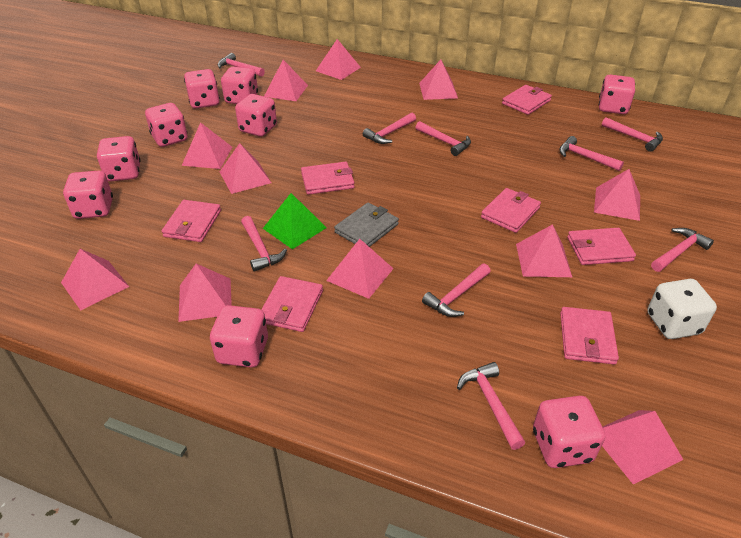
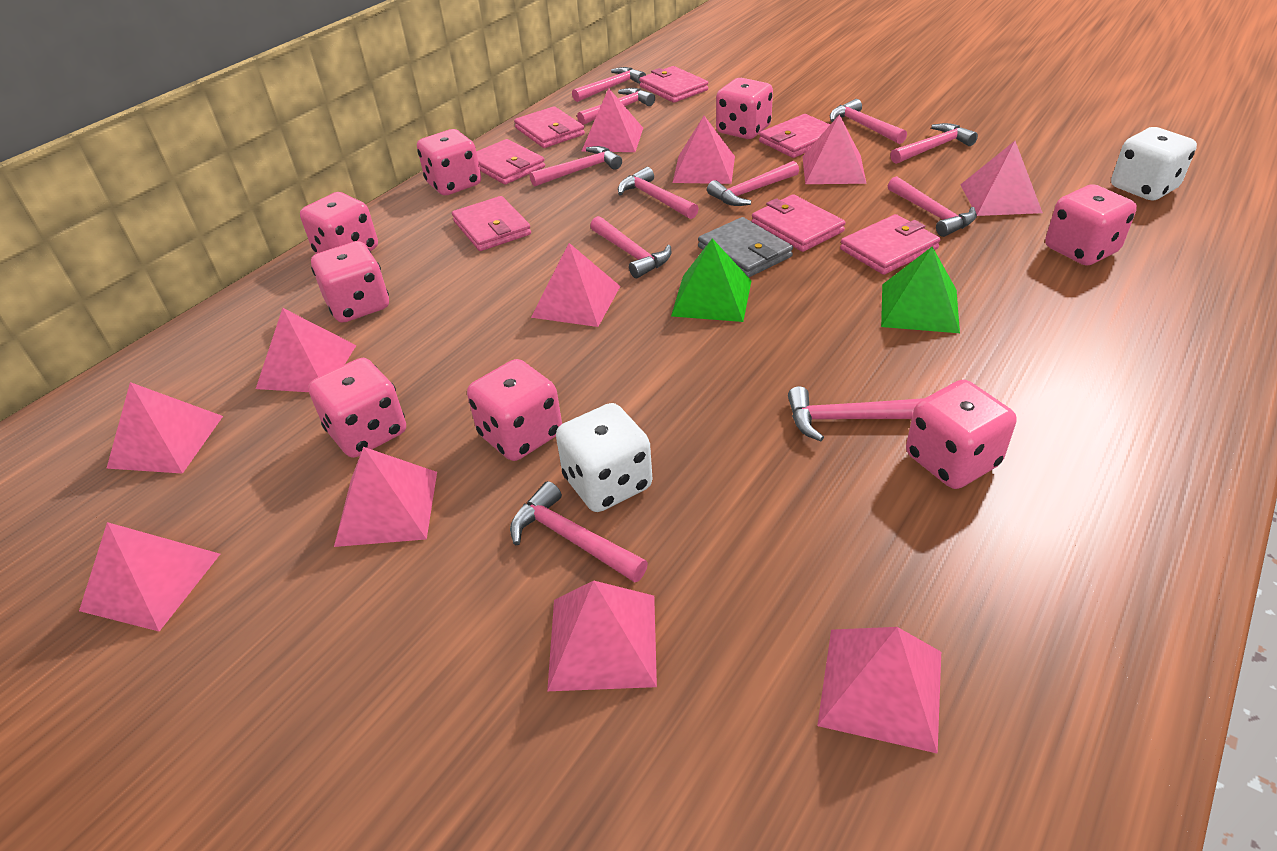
green pyramid: 1 -> 2
pink dice: 9 -> 8
pink hammer: 9 -> 11
white dice: 1 -> 2

